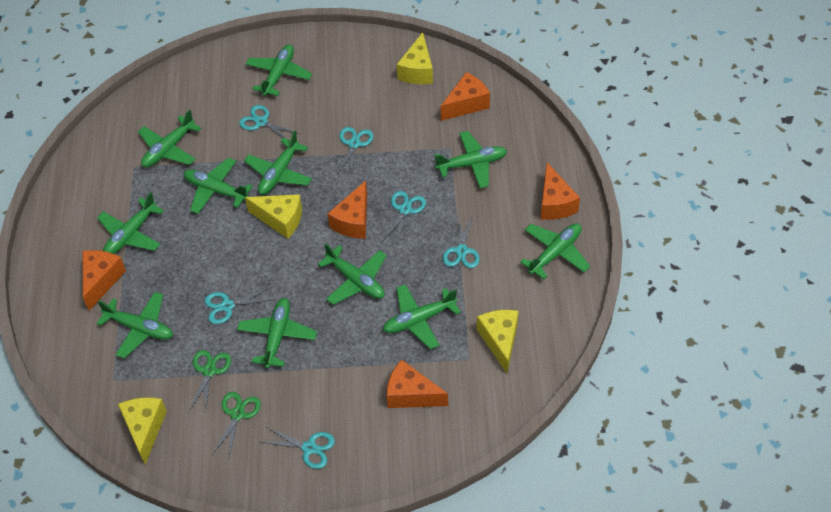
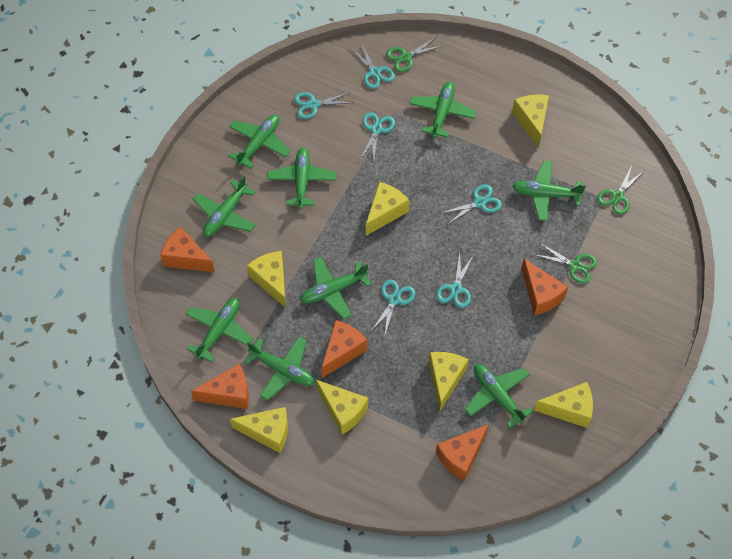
green plane: 11 -> 9
green scissors: 2 -> 3
yellow cheese: 4 -> 7

